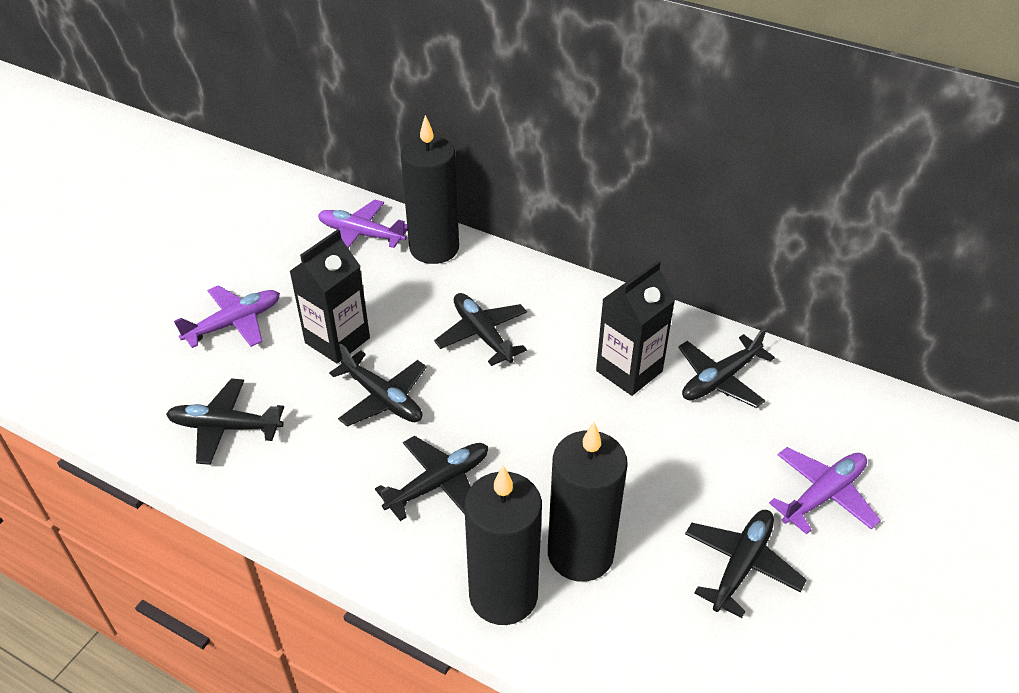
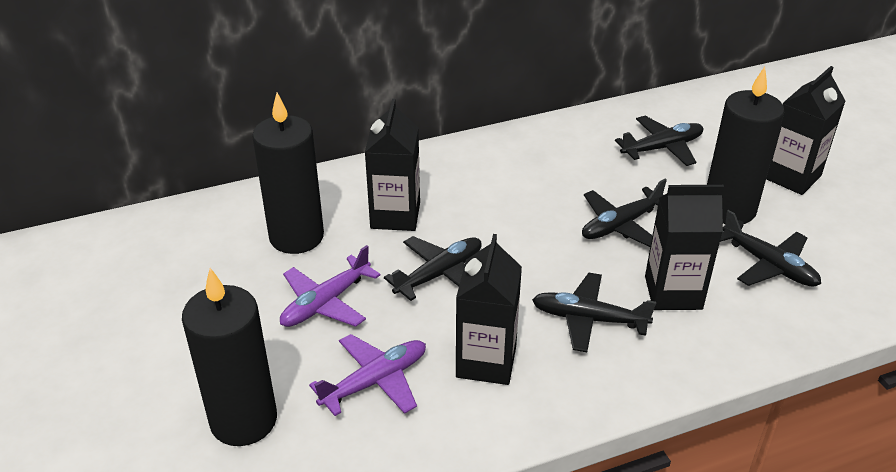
black carton: 2 -> 4
black plane: 6 -> 5
purple plane: 3 -> 2

